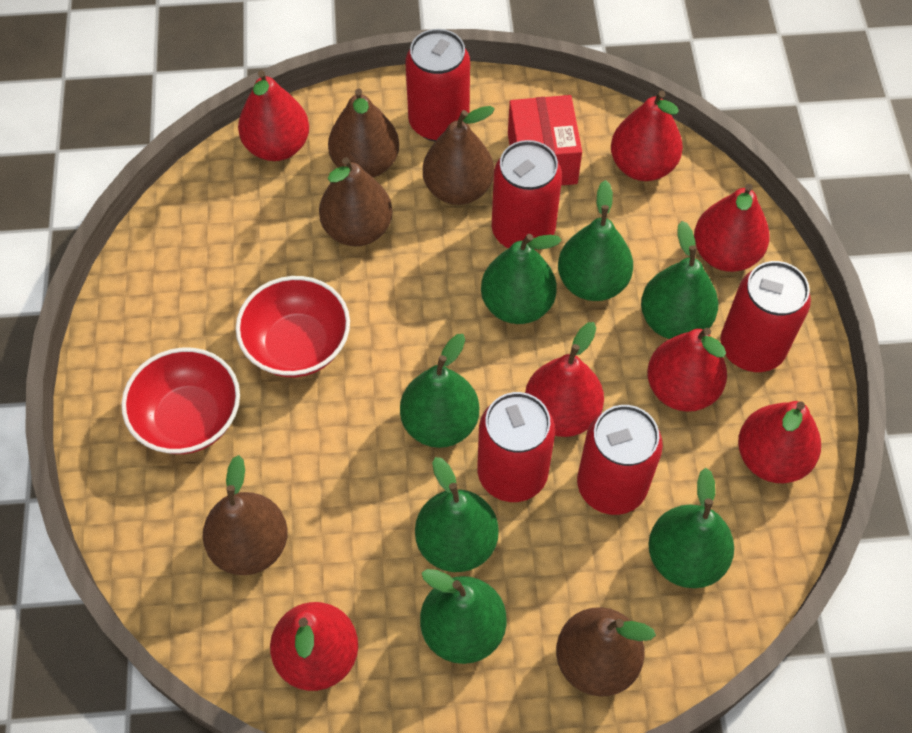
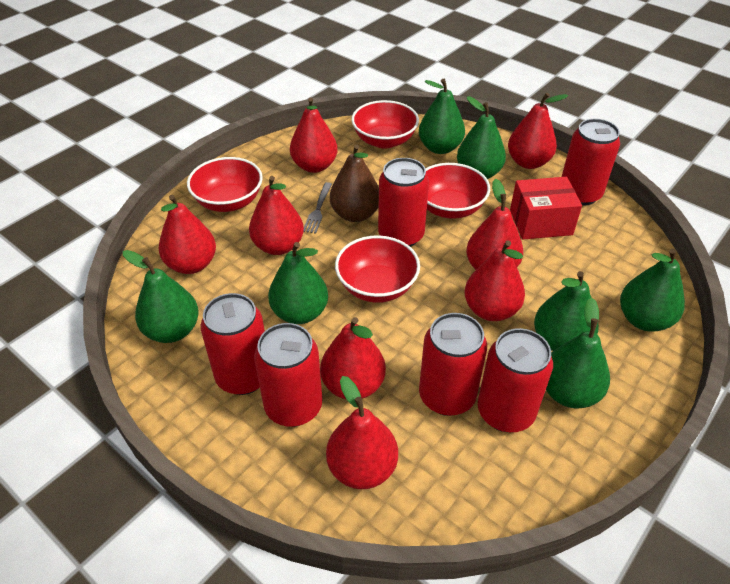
brown pear: 5 -> 1
grey fork: 0 -> 1
red bowl: 2 -> 4
red can: 5 -> 6
red pear: 7 -> 8

